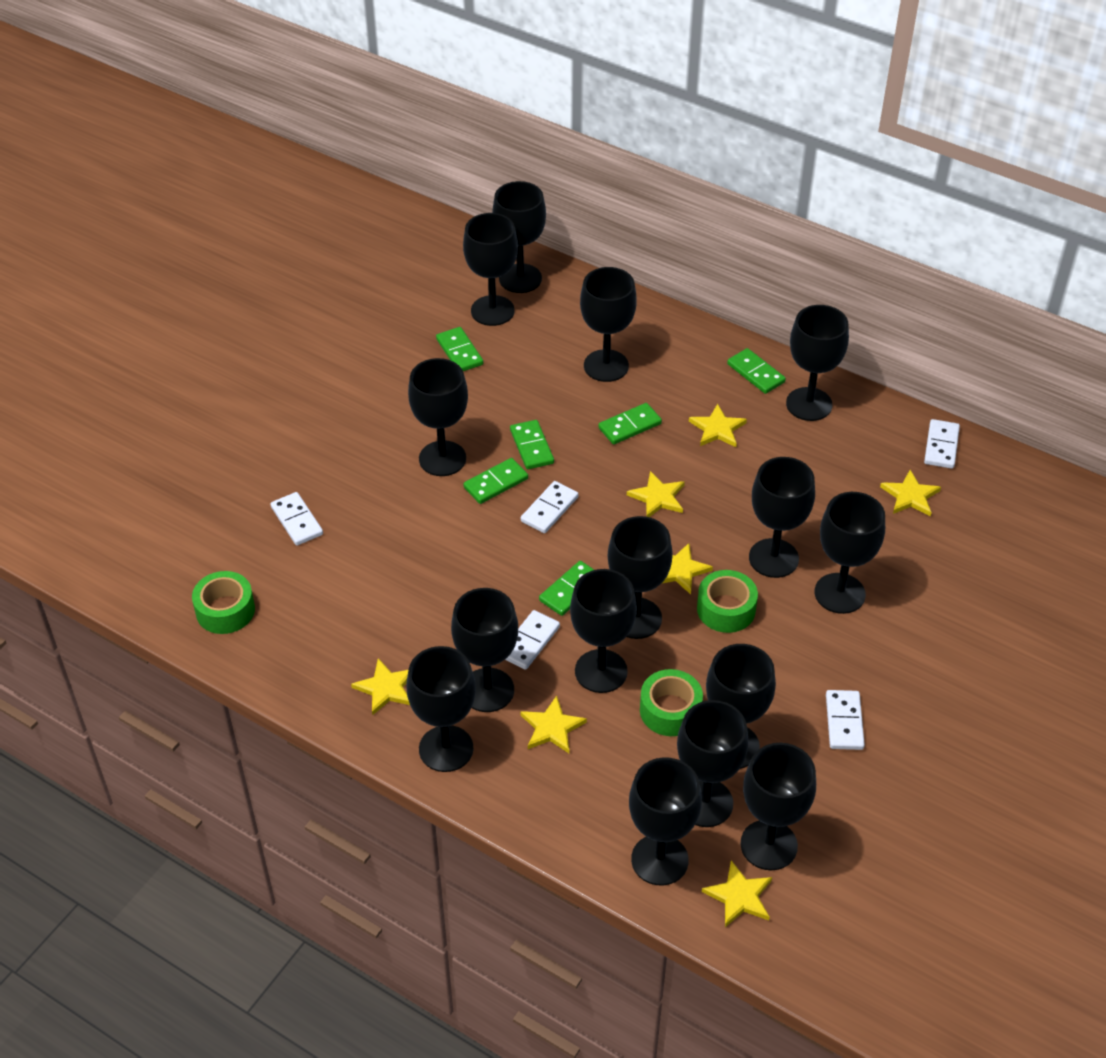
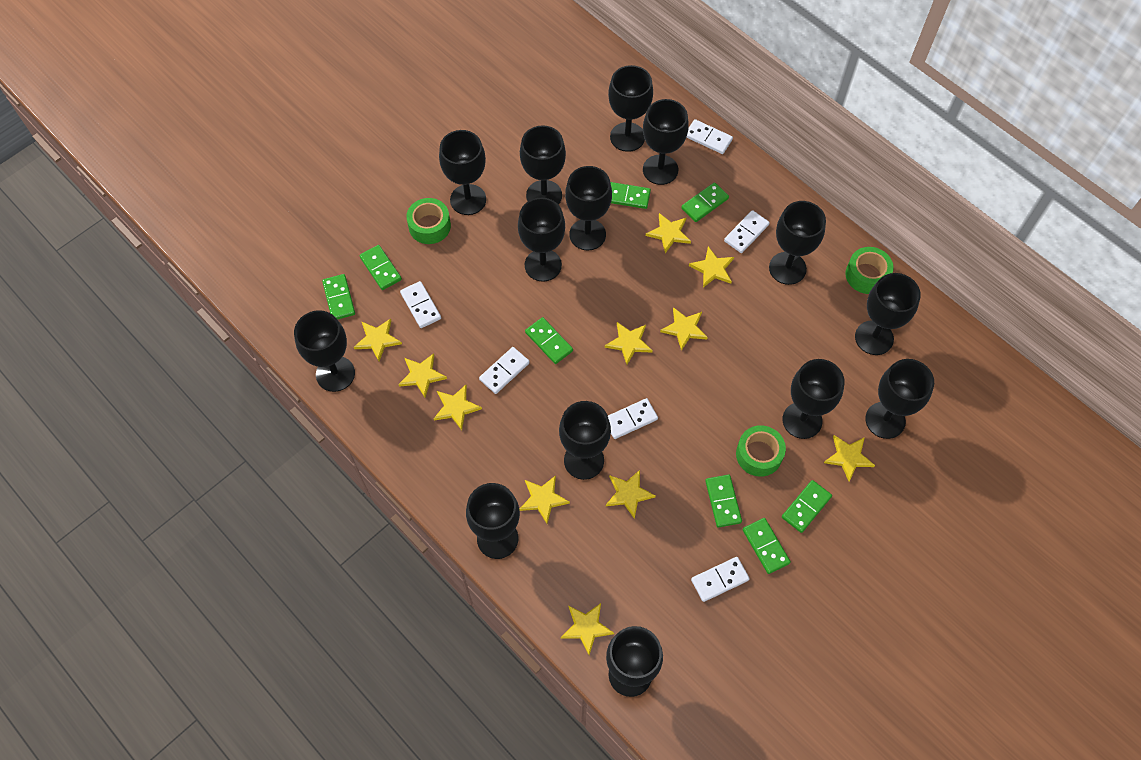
black goblet: 15 -> 14
green domino: 6 -> 8
white domino: 5 -> 6
yellow star: 7 -> 11

